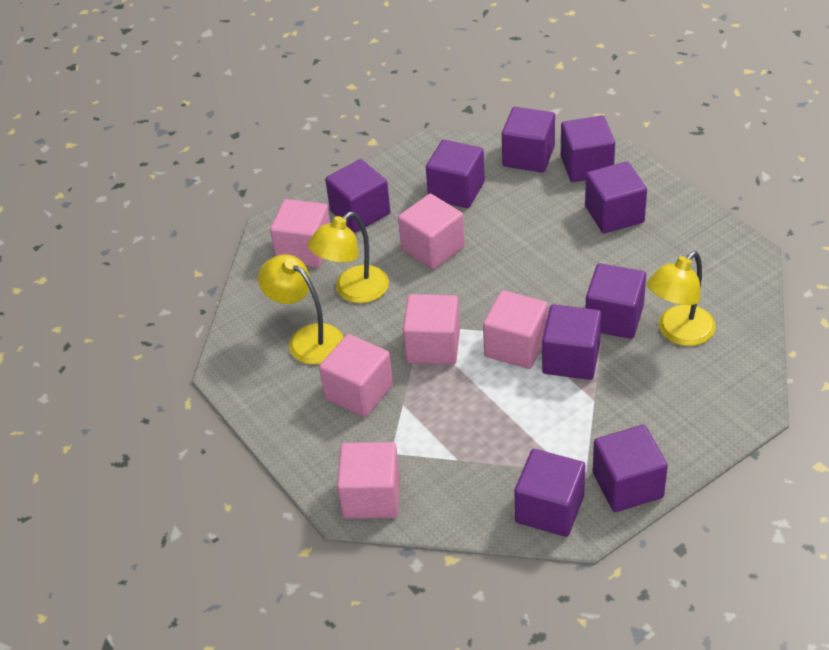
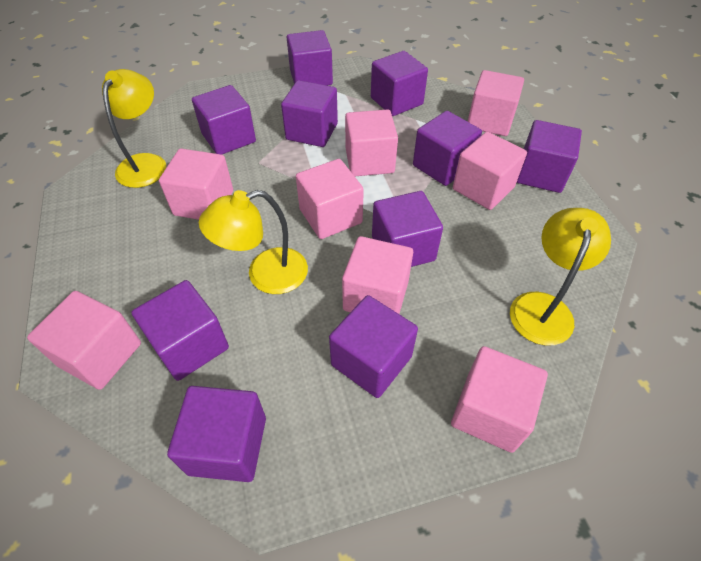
pink cube: 6 -> 8
purple cube: 9 -> 10

